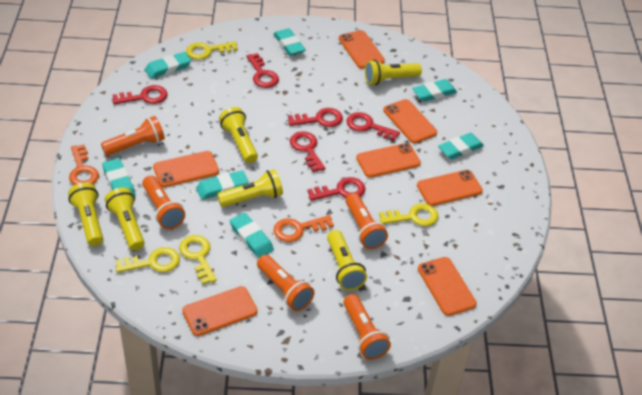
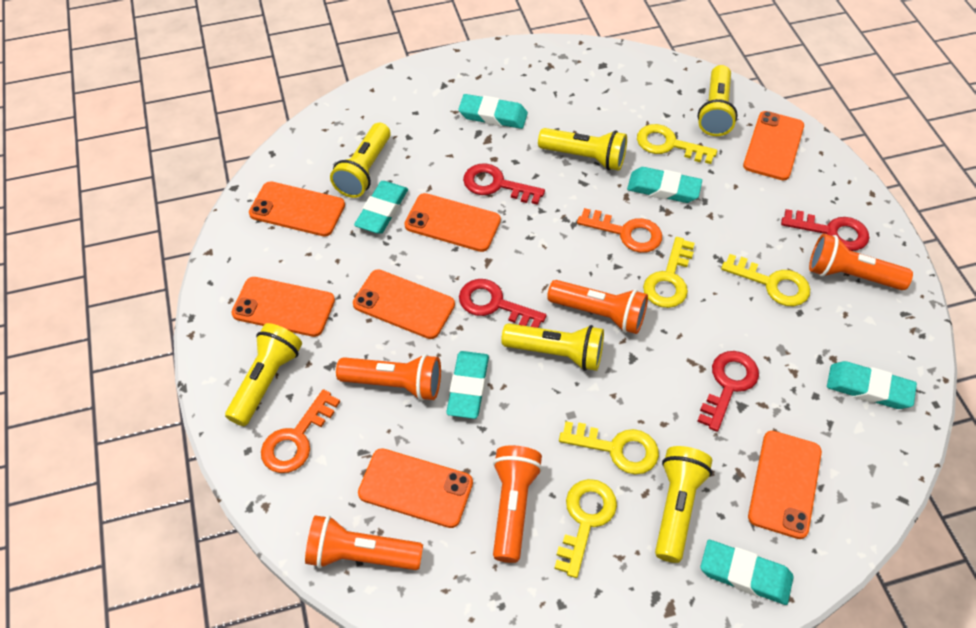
red key: 6 -> 4
turquoise eraser: 7 -> 6
yellow key: 4 -> 5

